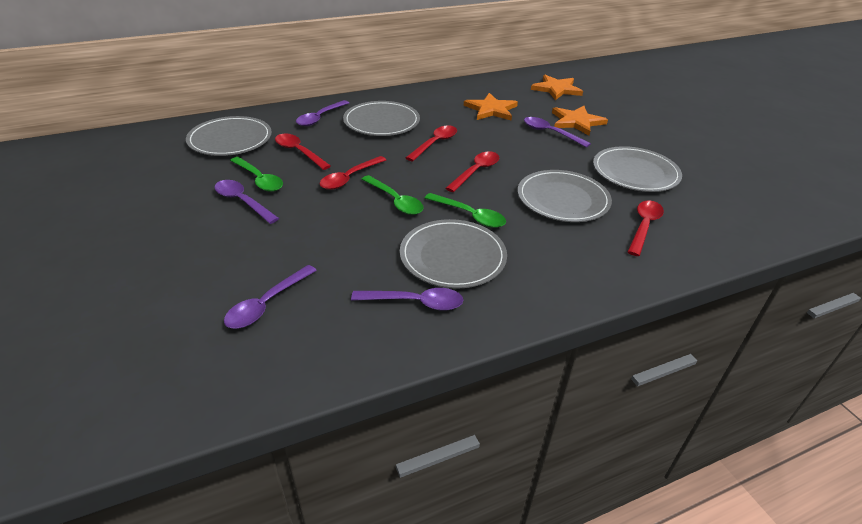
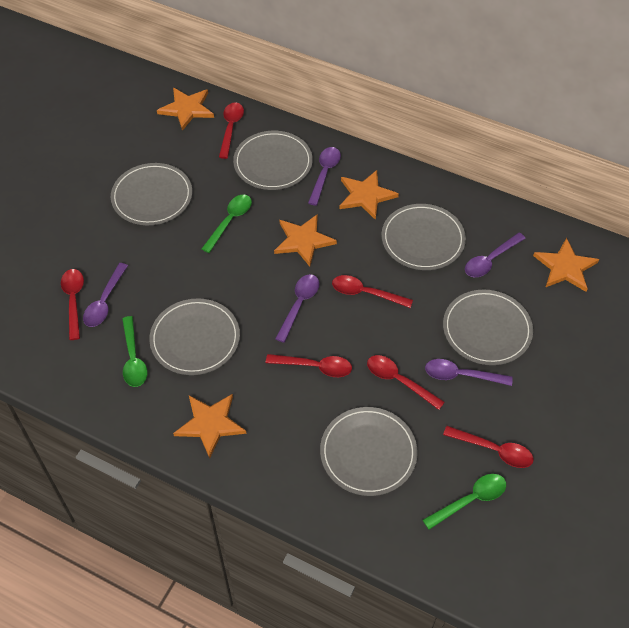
grey plate: 5 -> 6
orange star: 3 -> 5
red spoon: 5 -> 6

